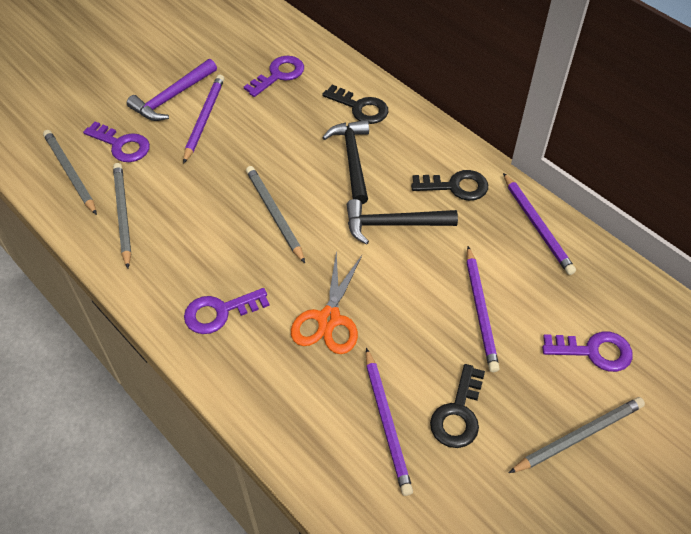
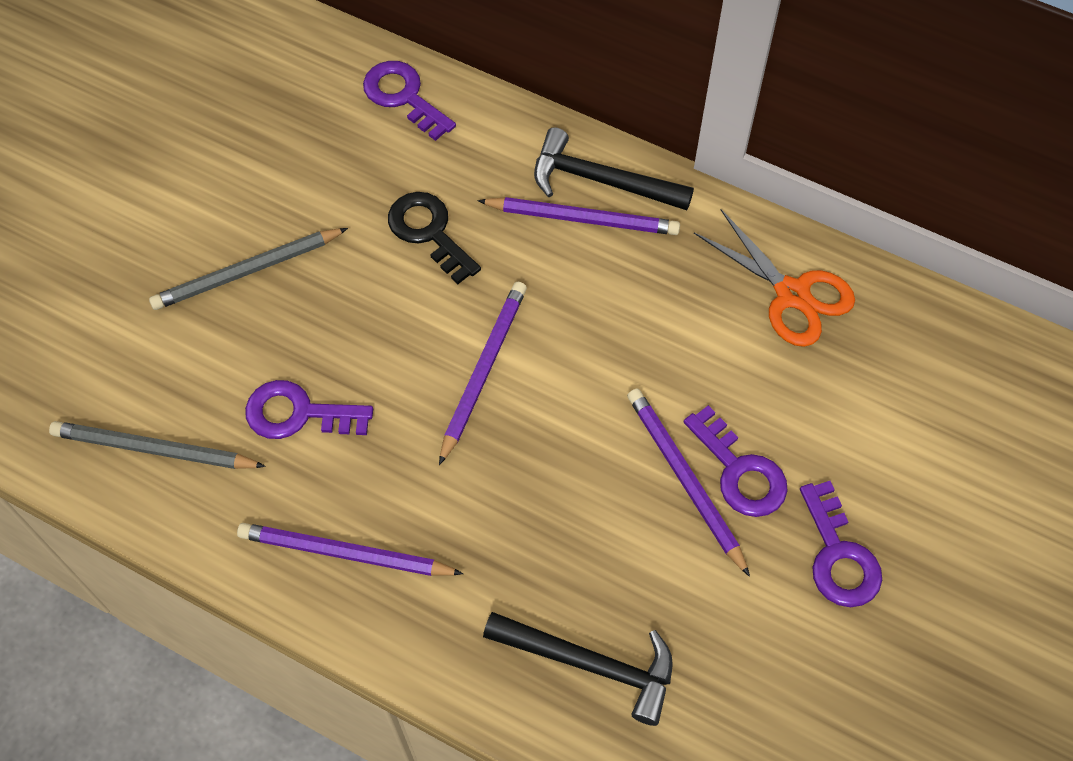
black key: 3 -> 1
grey pencil: 4 -> 2
purple hammer: 1 -> 0

